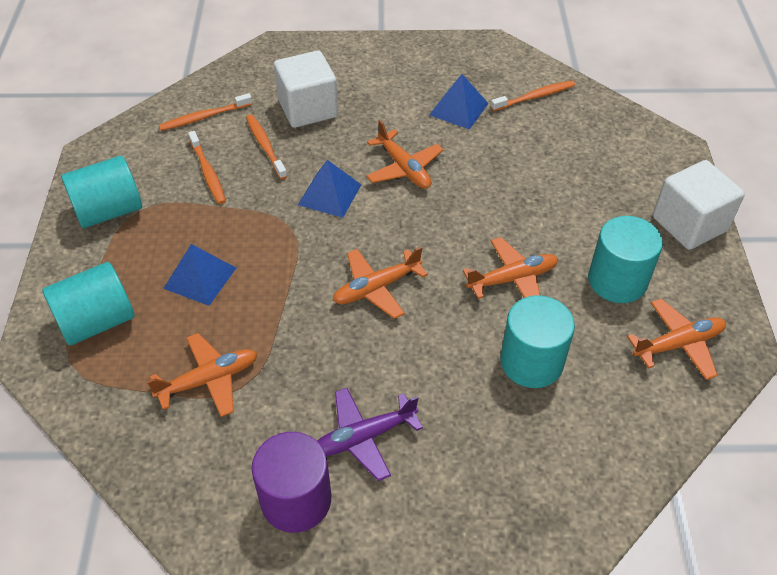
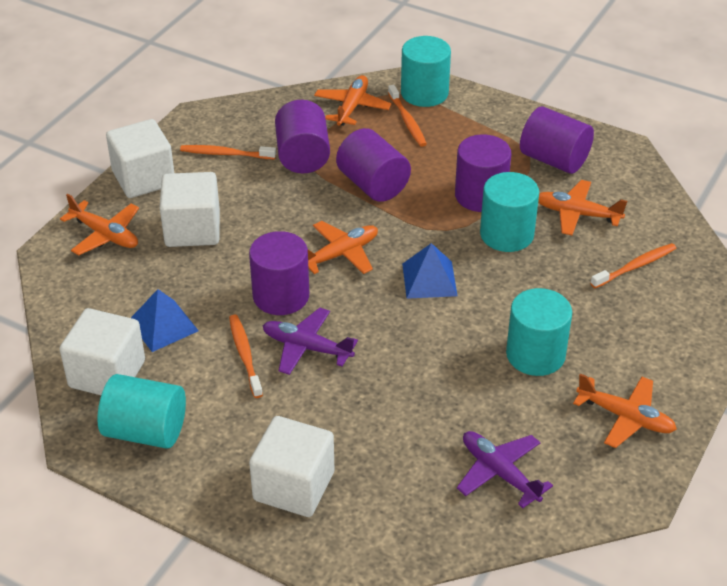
blue pyramid: 3 -> 2
purple cylinder: 1 -> 5
purple plane: 1 -> 2
white cube: 2 -> 4

